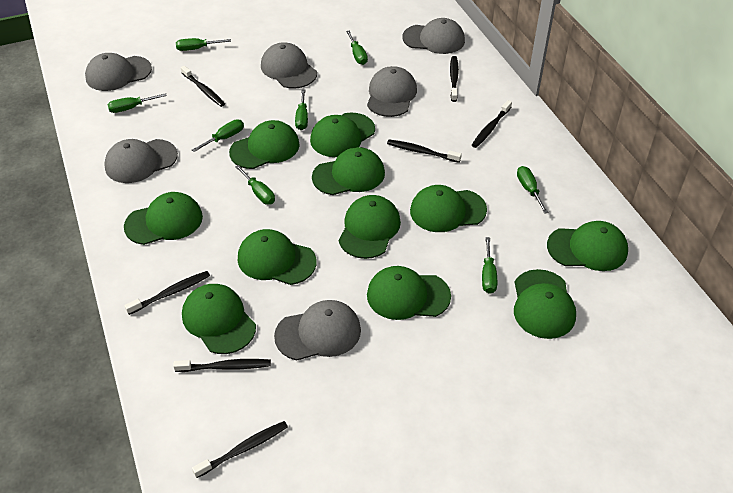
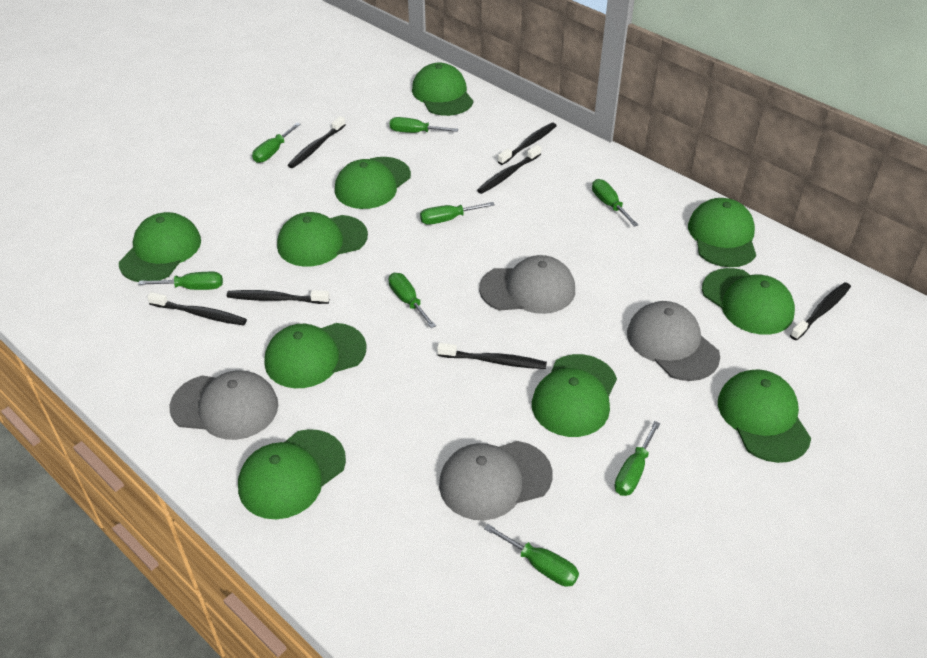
green cap: 11 -> 10
grey cap: 6 -> 4

